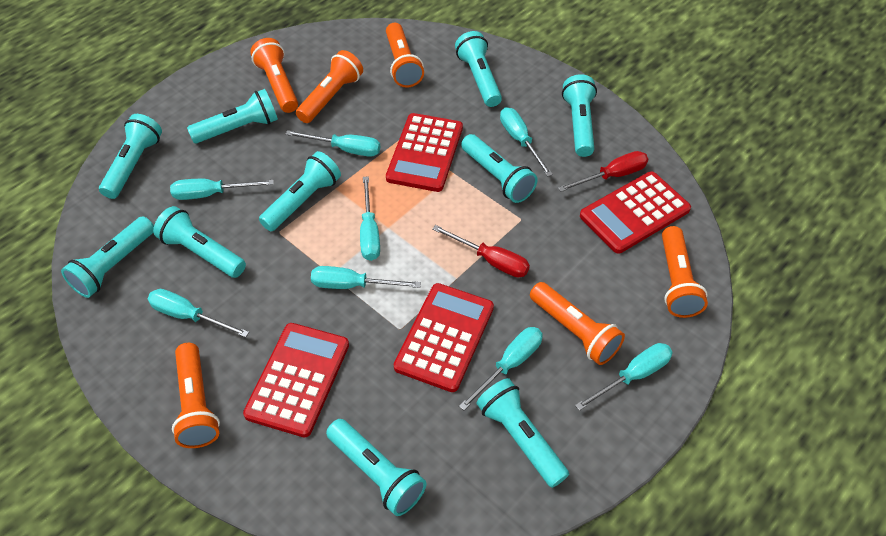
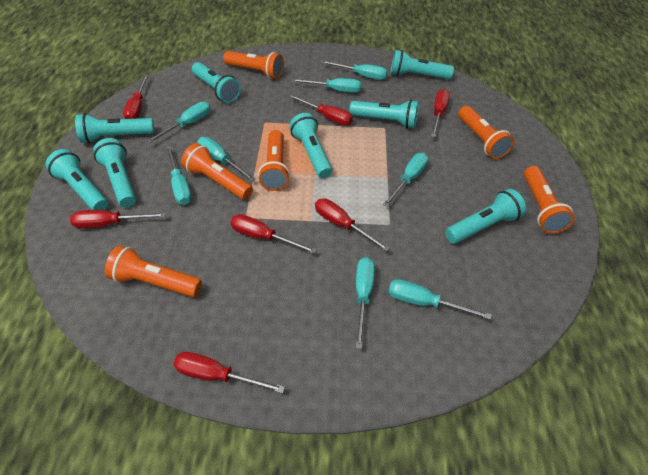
red calculator: 4 -> 0
red screwdriver: 2 -> 7
turquoise flashlight: 10 -> 8

